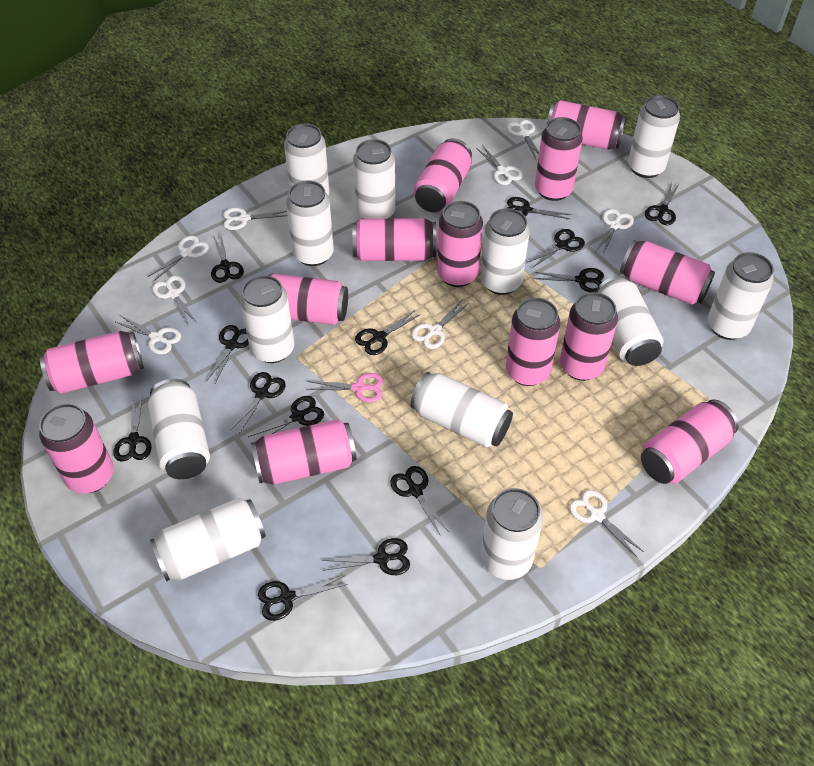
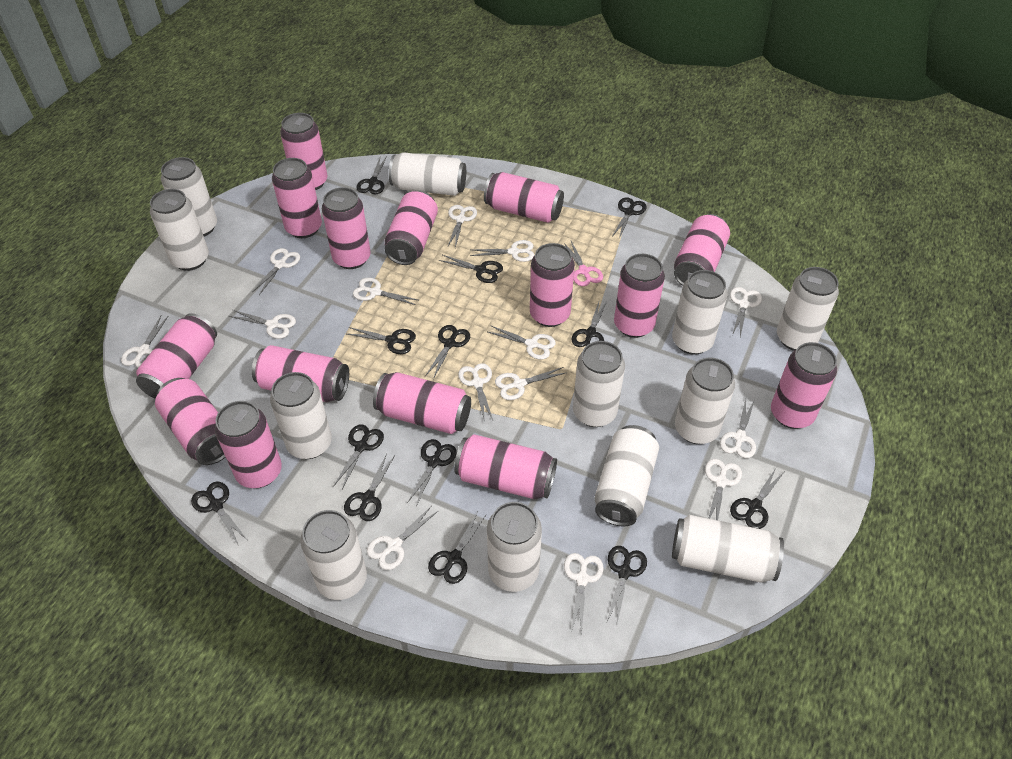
pink can: 13 -> 15
white scissors: 9 -> 14

